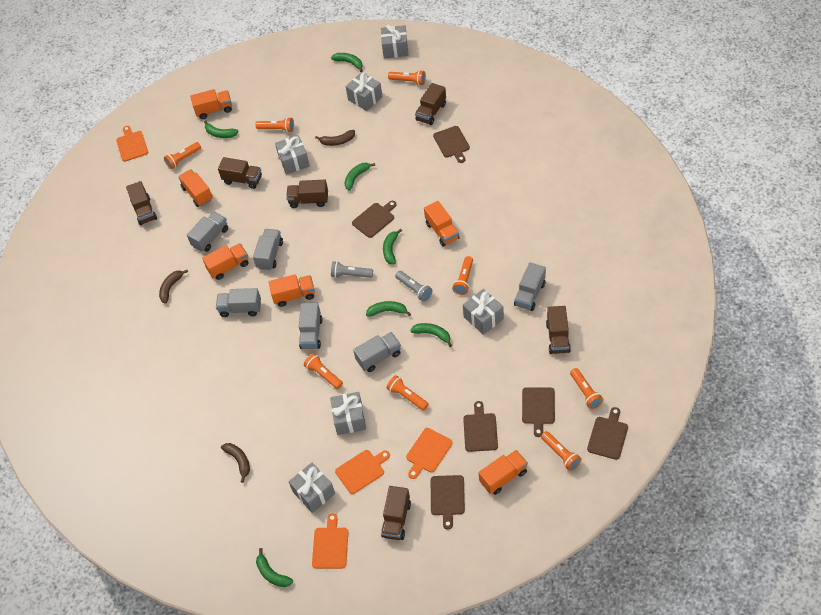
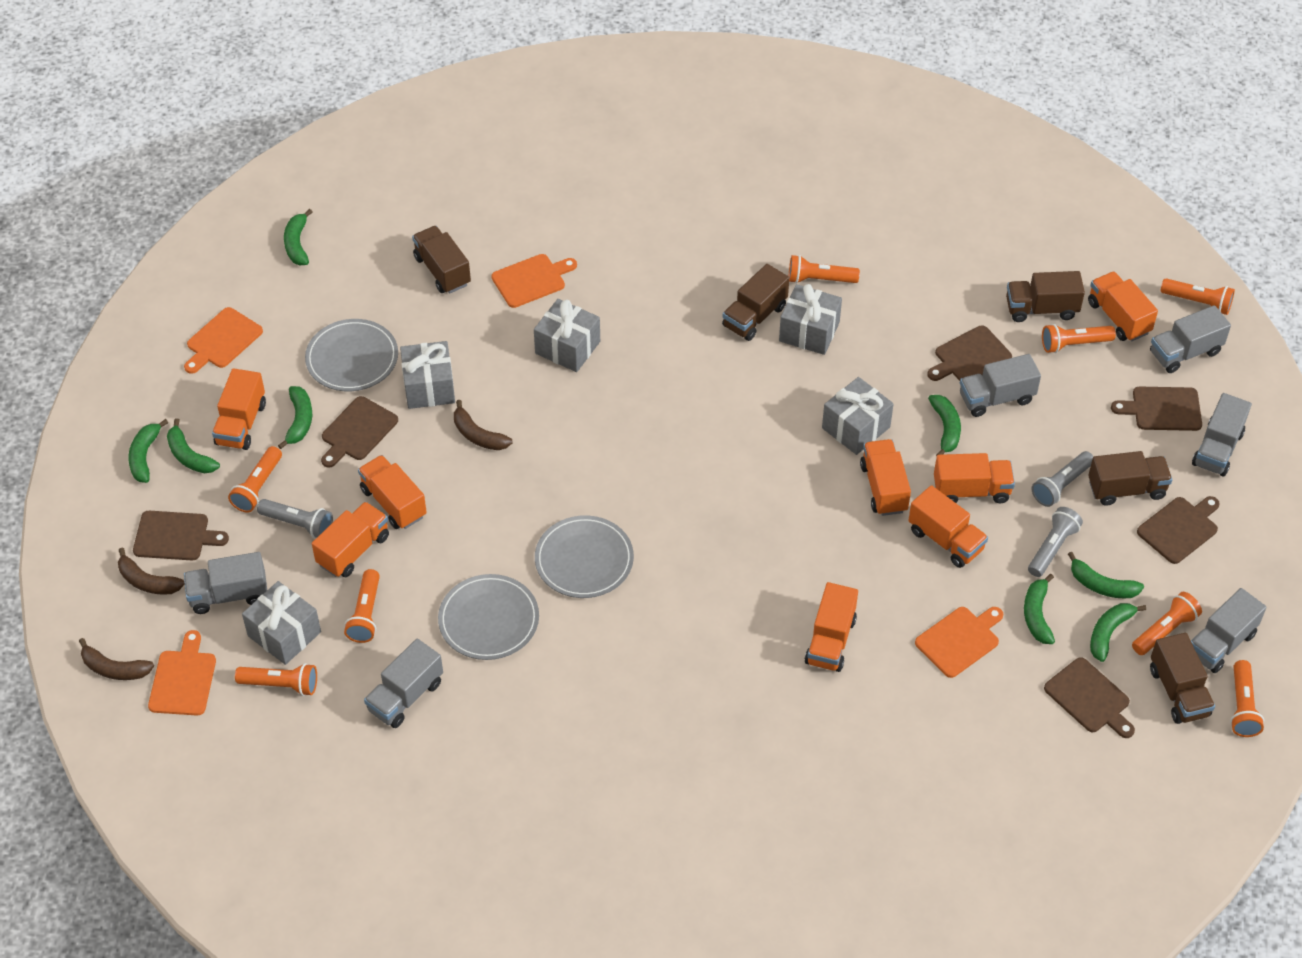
brown truck: 6 -> 5
green banana: 7 -> 8
grey flashlight: 2 -> 3
grey gift: 6 -> 5
grey plate: 0 -> 3
orange truck: 6 -> 8

